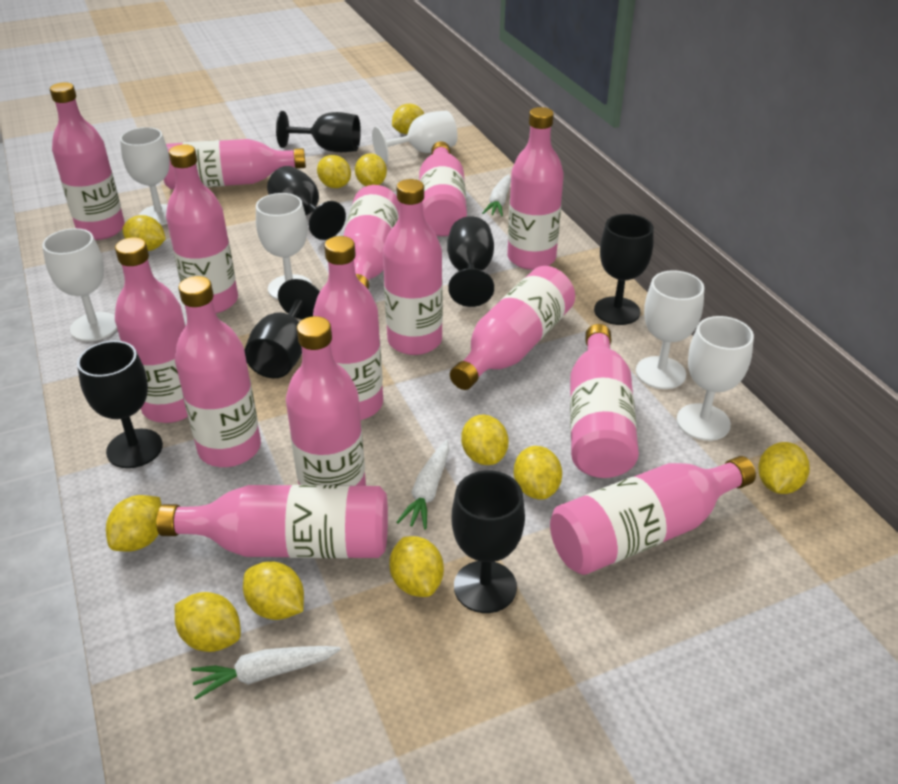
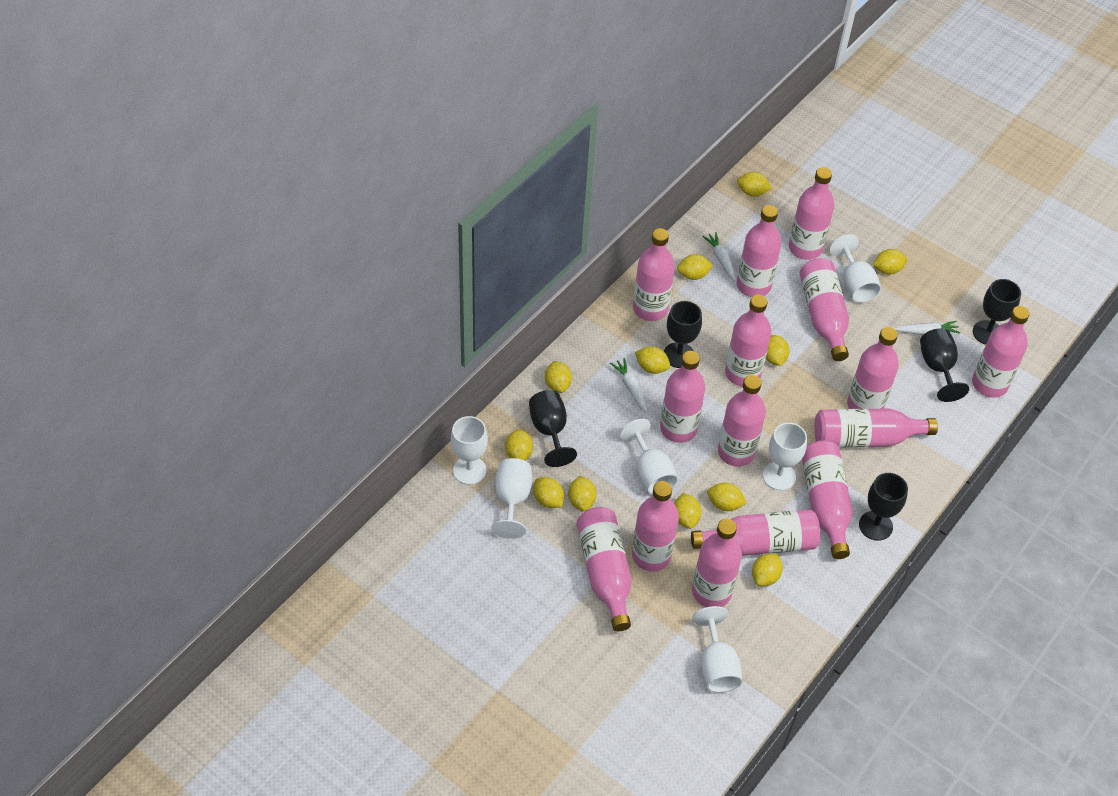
black goblet: 7 -> 5
yellow lemon: 11 -> 12

